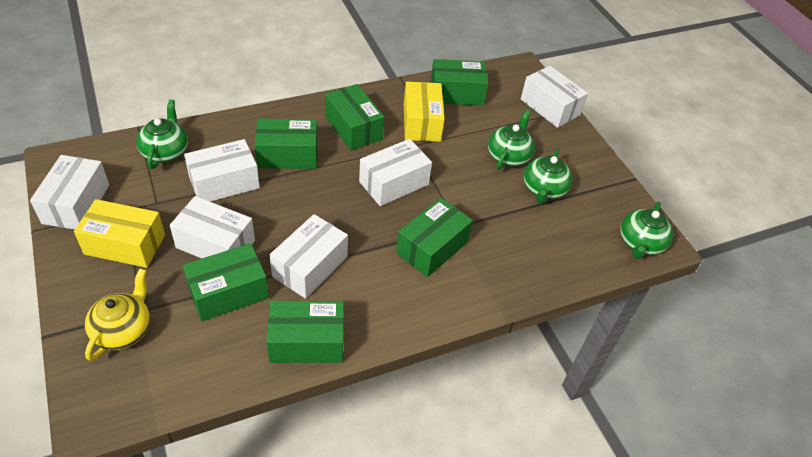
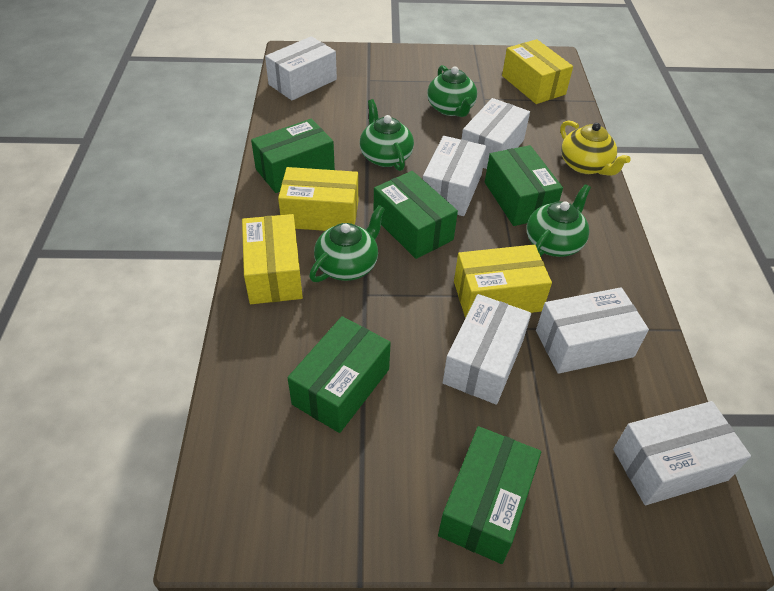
green box: 6 -> 5
yellow box: 2 -> 4

